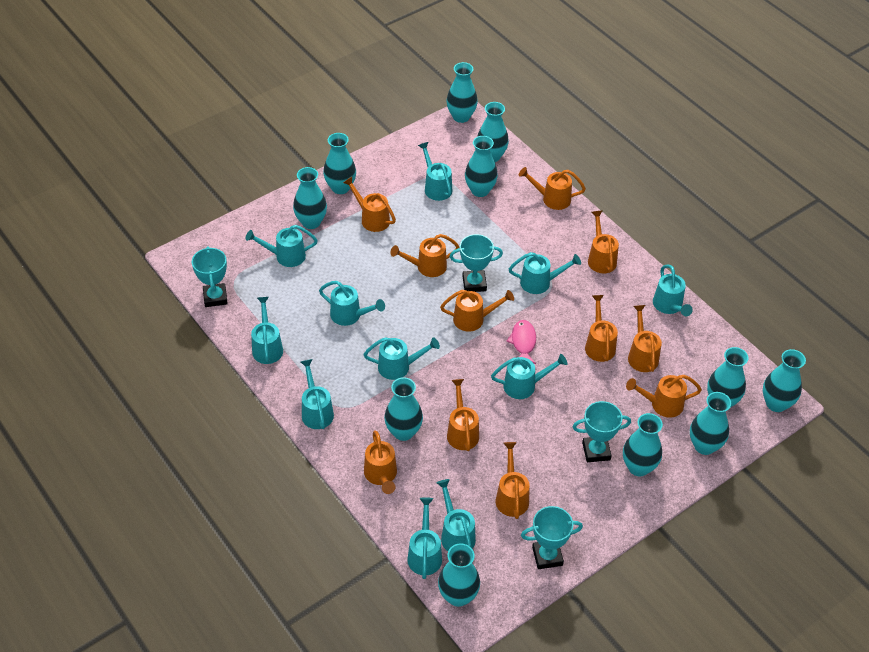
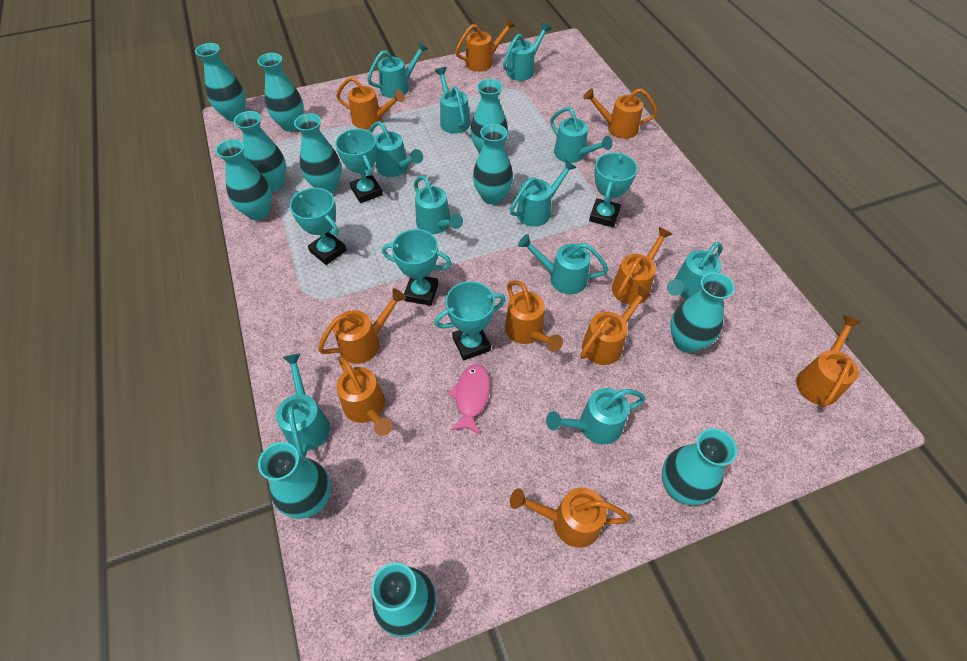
orange watering can: 11 -> 10
turquoise trophy: 4 -> 5

